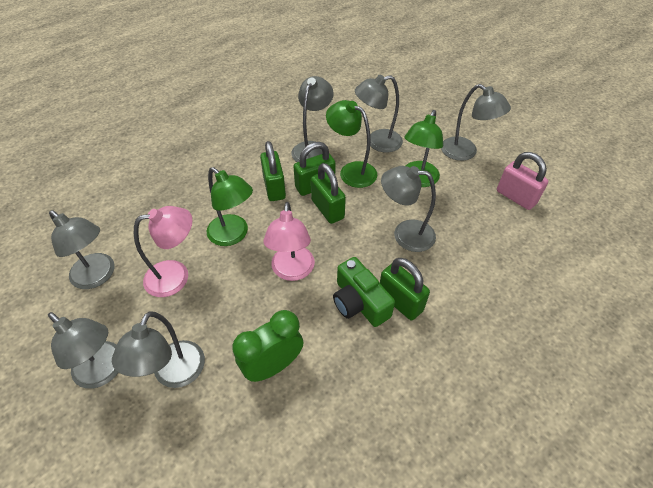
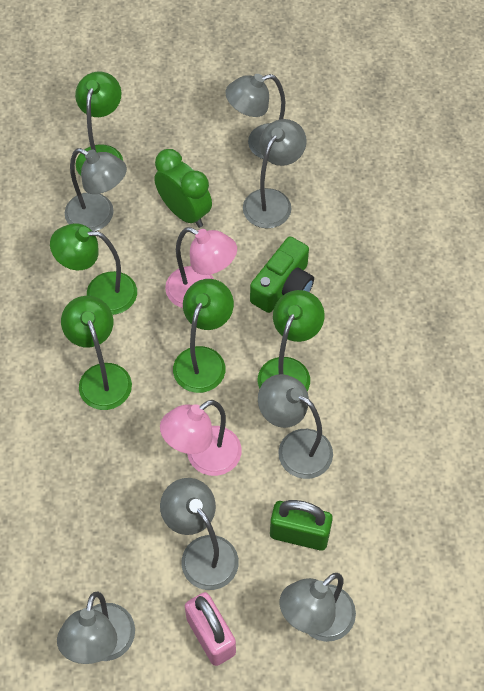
green lamp: 3 -> 5
green padlock: 4 -> 1

